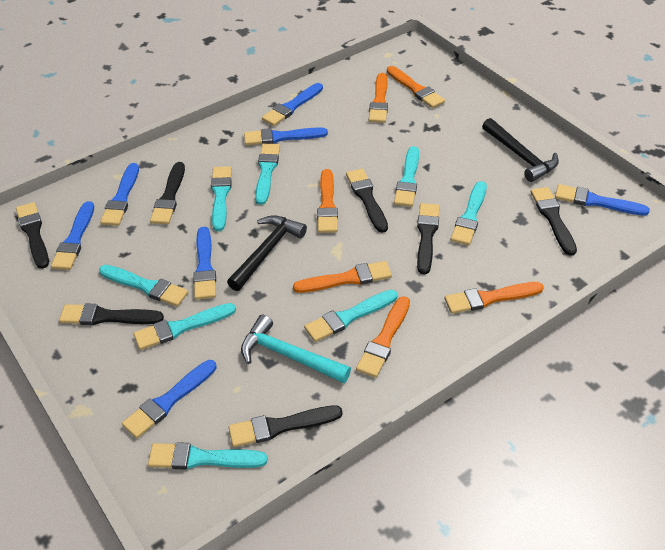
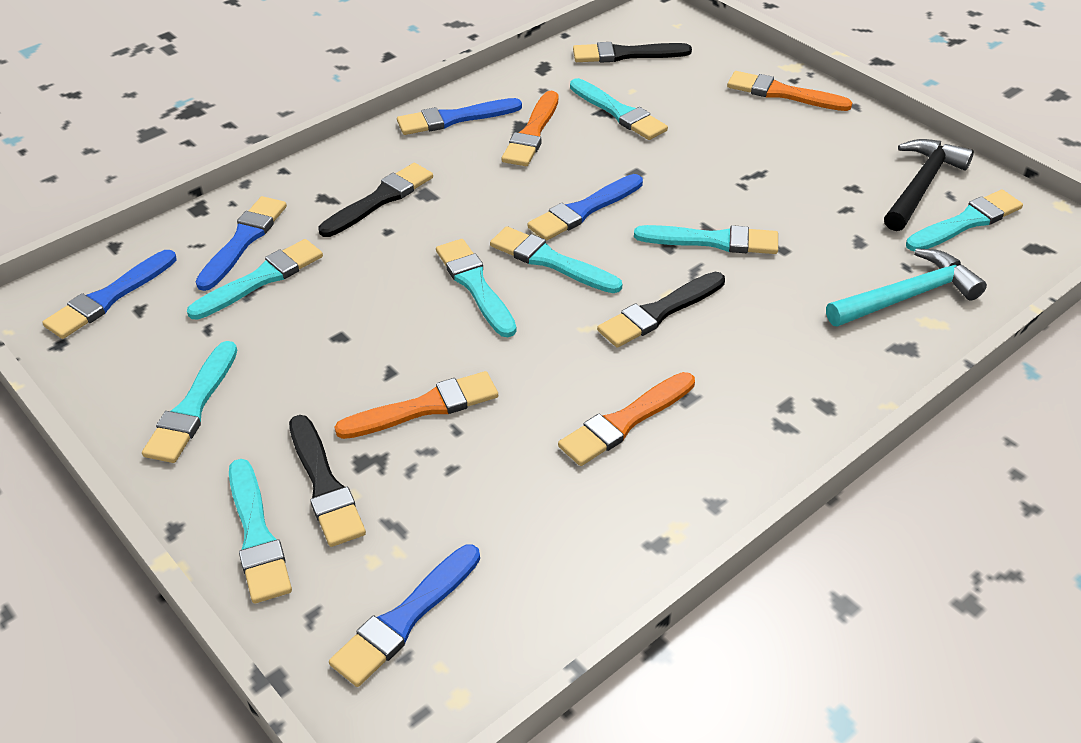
black brush: 7 -> 4
black hammer: 2 -> 1
blue brush: 7 -> 5
orange brush: 6 -> 4

